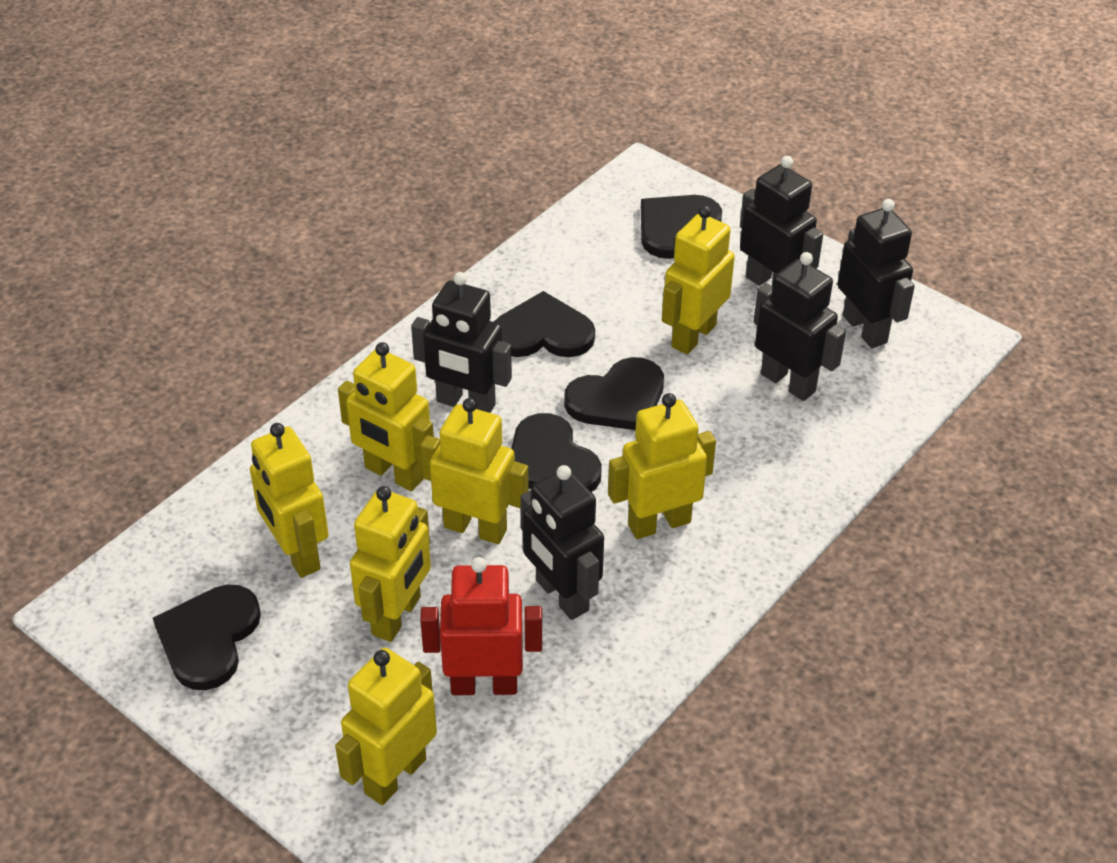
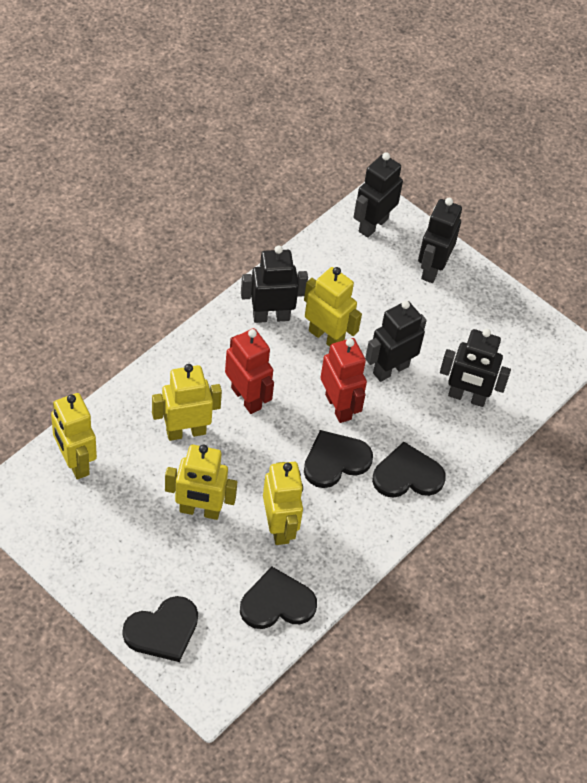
black heart: 5 -> 4
red robot: 1 -> 2
yellow robot: 7 -> 5

